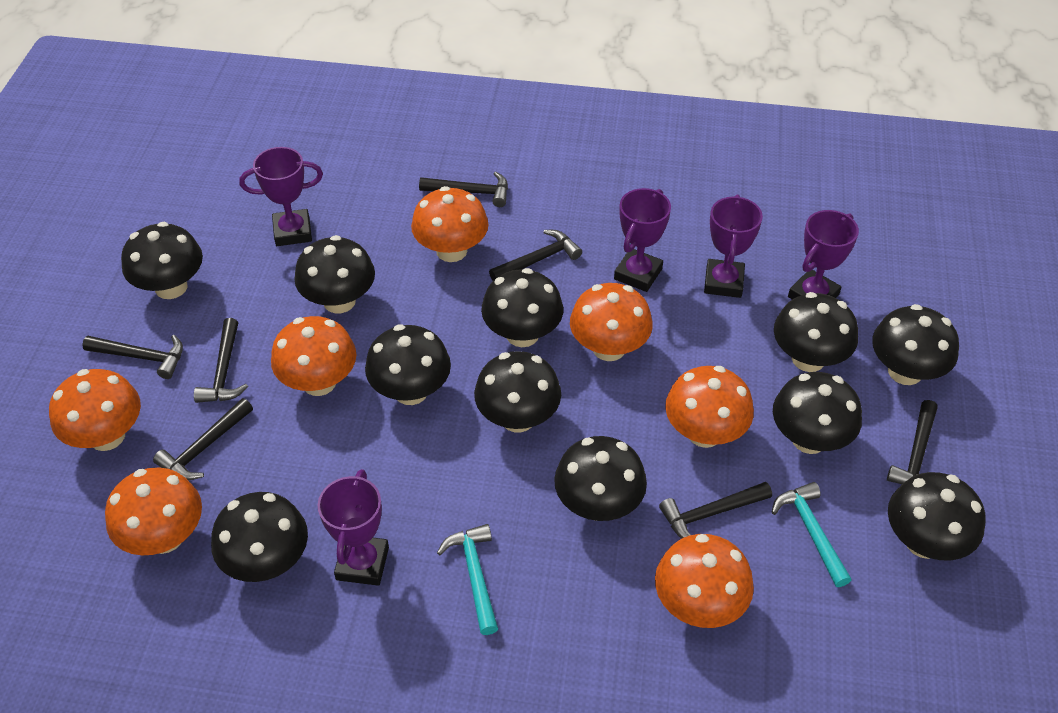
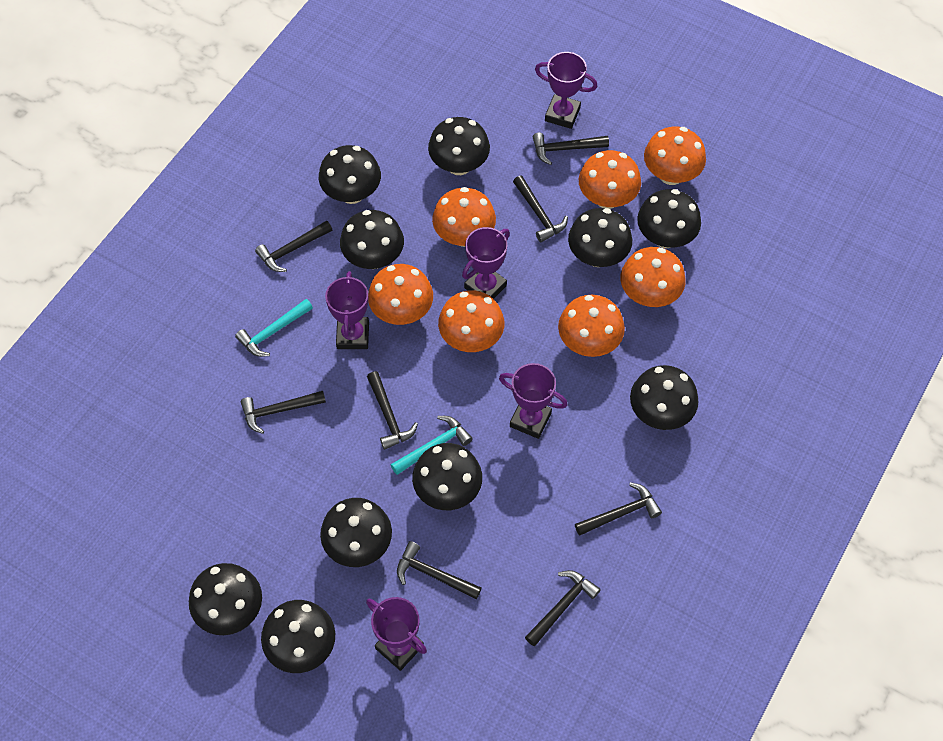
black hammer: 7 -> 8
black mushroom: 11 -> 10

